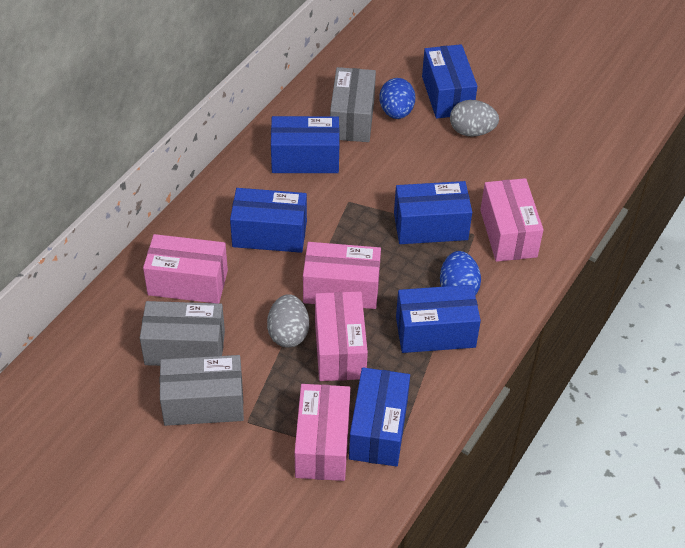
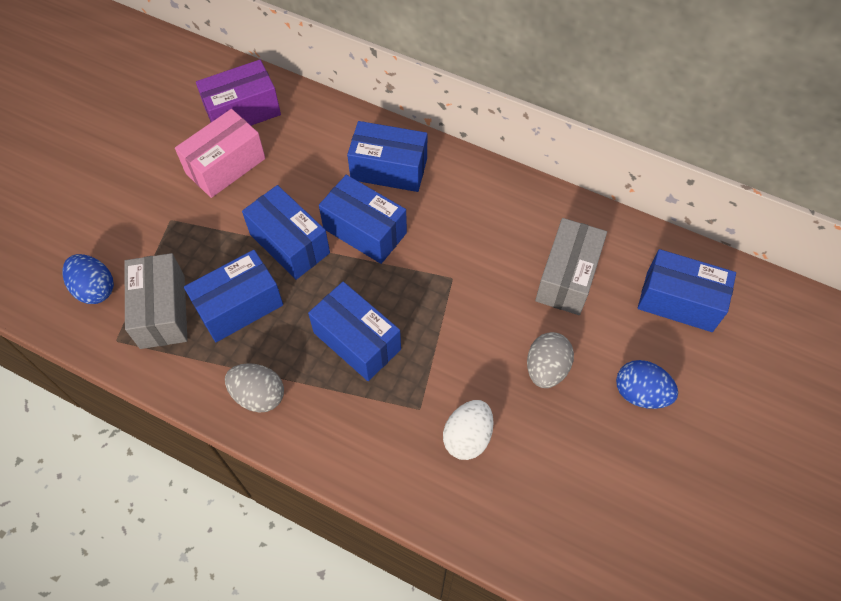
grey box: 3 -> 2
pink box: 5 -> 1
purple box: 0 -> 1
white egg: 0 -> 1

